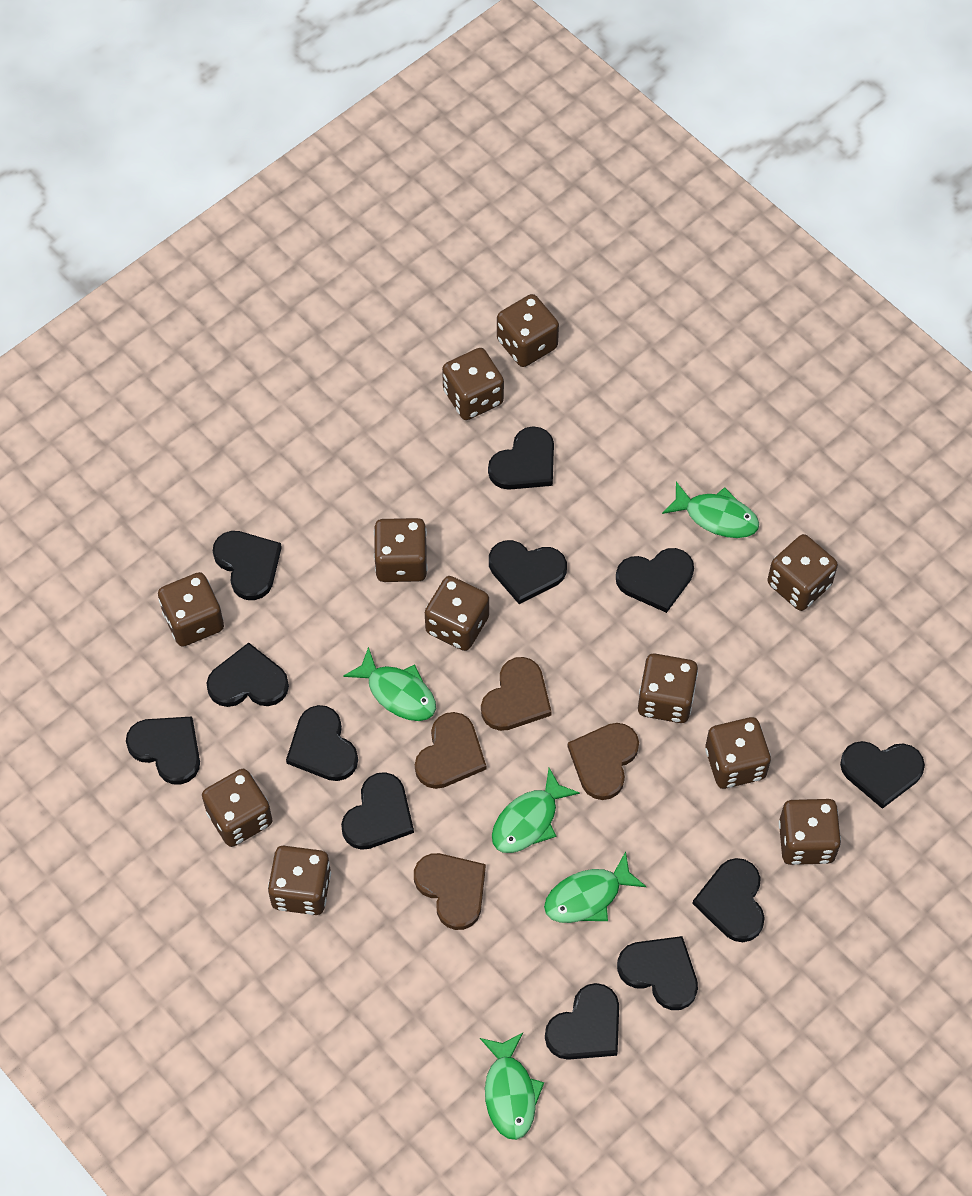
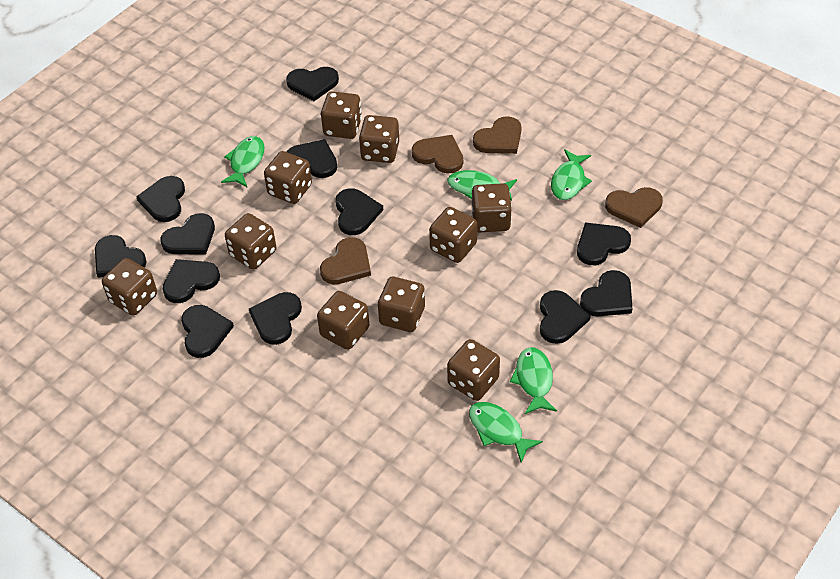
brown dice: 11 -> 10

